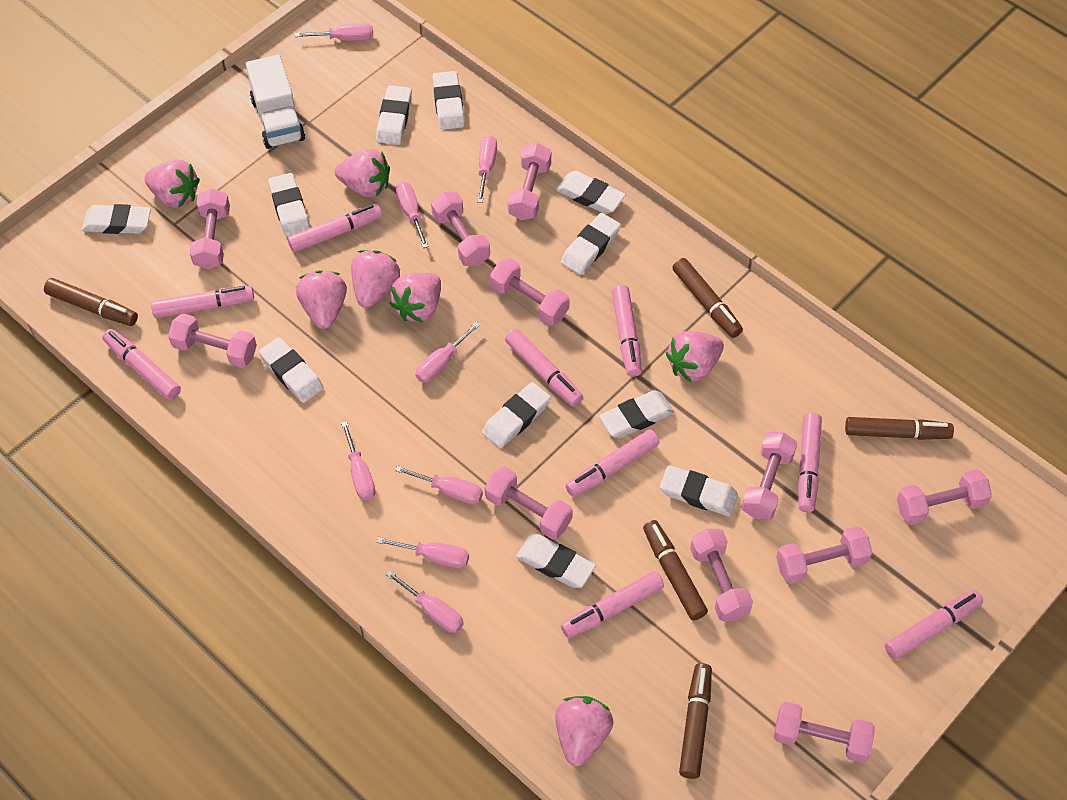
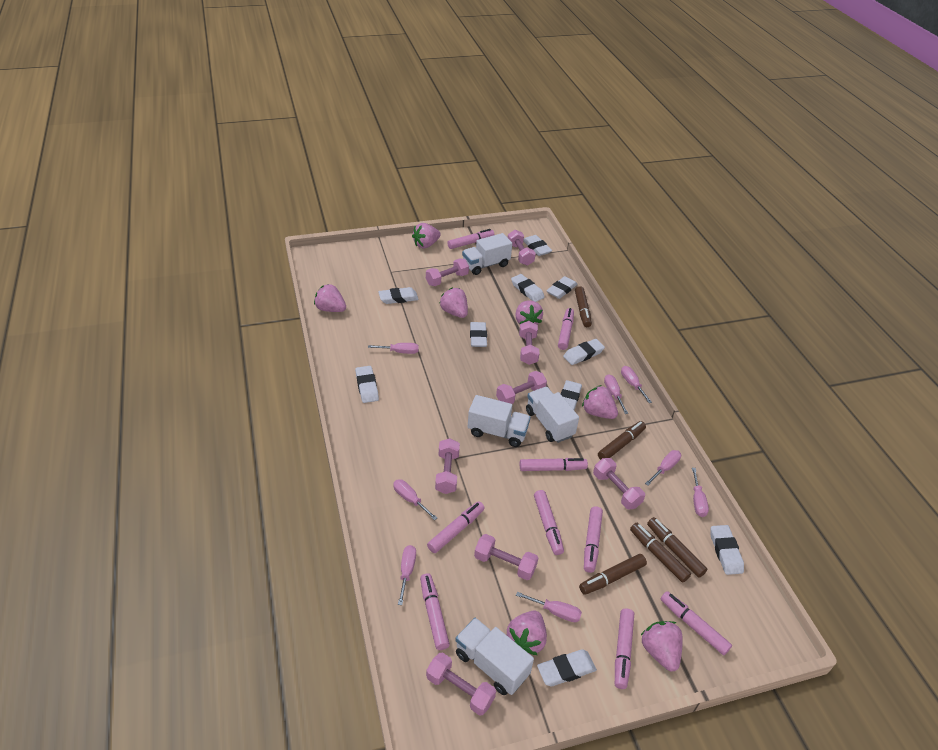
pink dumbbell: 11 -> 8
white eraser: 11 -> 10
white truck: 1 -> 4

